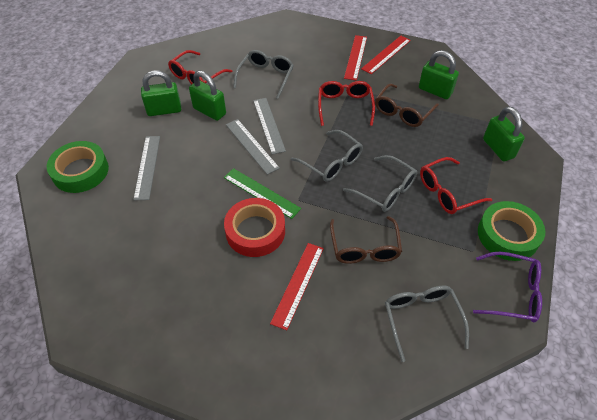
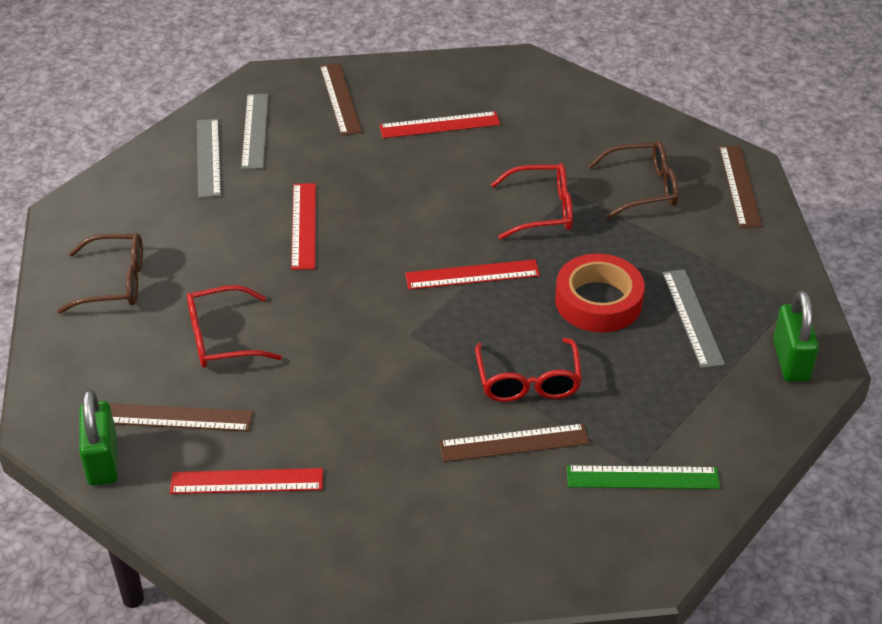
brown ruler: 0 -> 4
green padlock: 4 -> 2
green tape: 2 -> 0
grey glasses: 4 -> 0
purple glasses: 1 -> 0
red ruler: 3 -> 4

